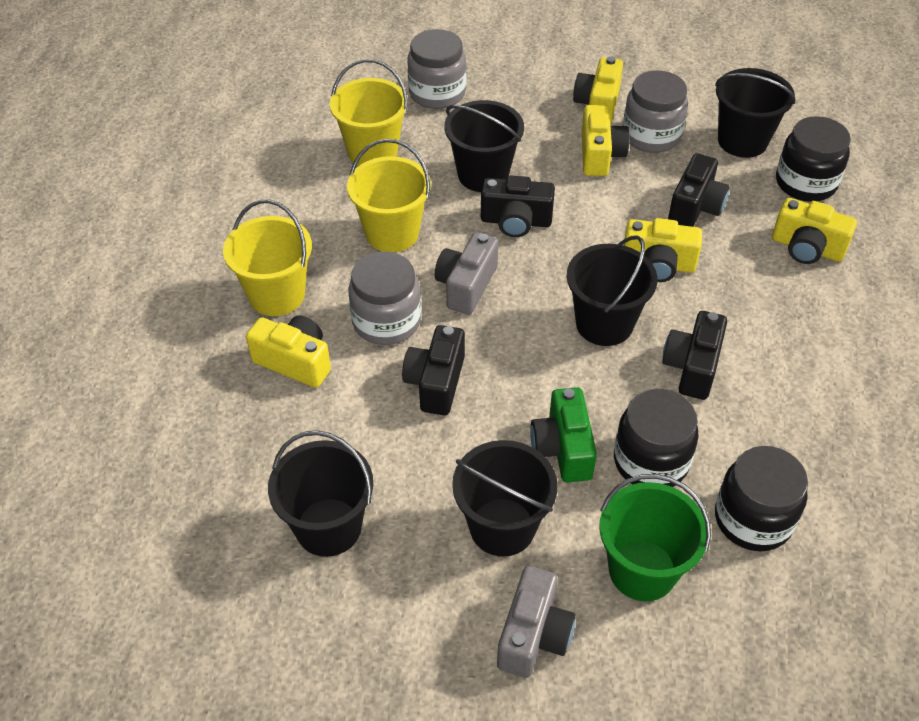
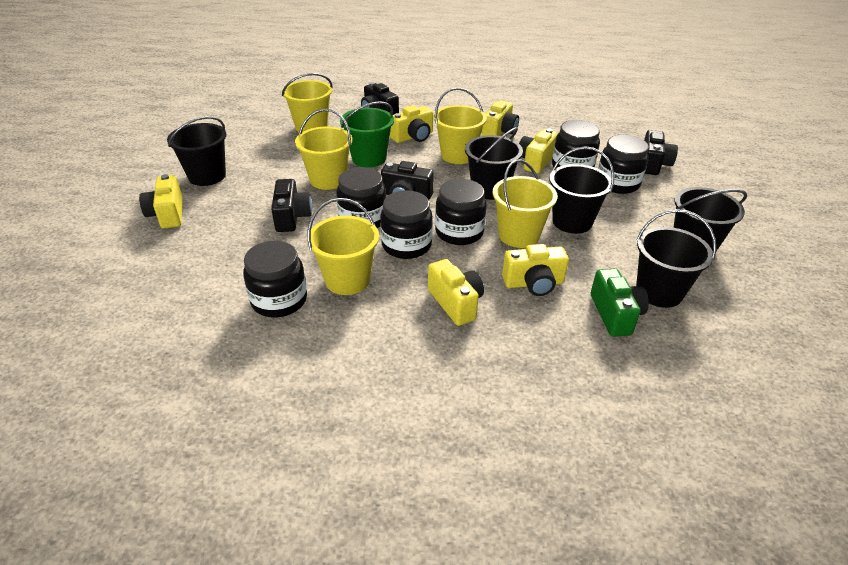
black jar: 3 -> 6
grey camera: 2 -> 0
grey jar: 3 -> 0
yellow bucket: 3 -> 5
yellow camera: 5 -> 6

